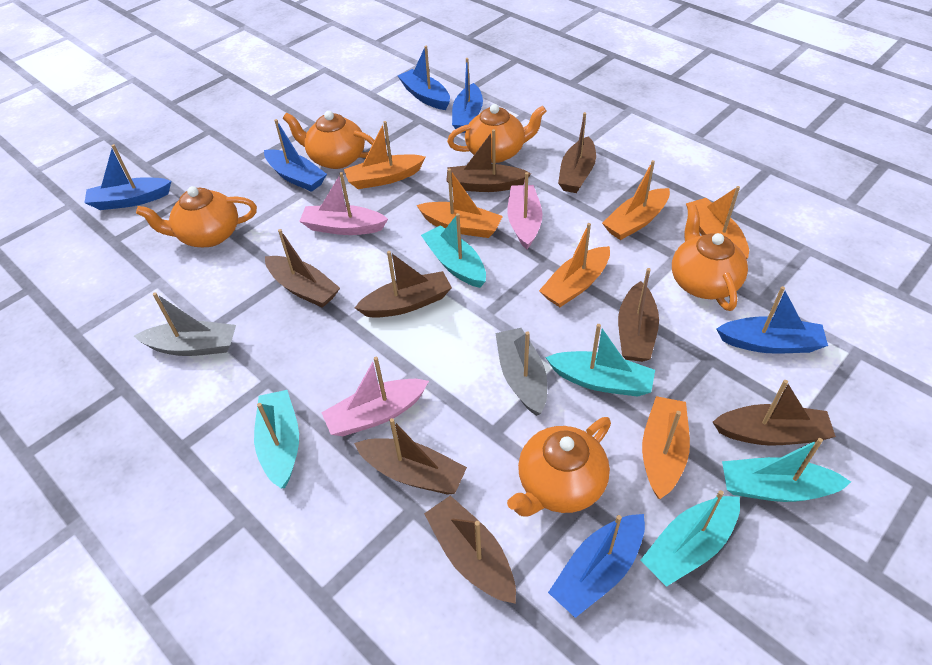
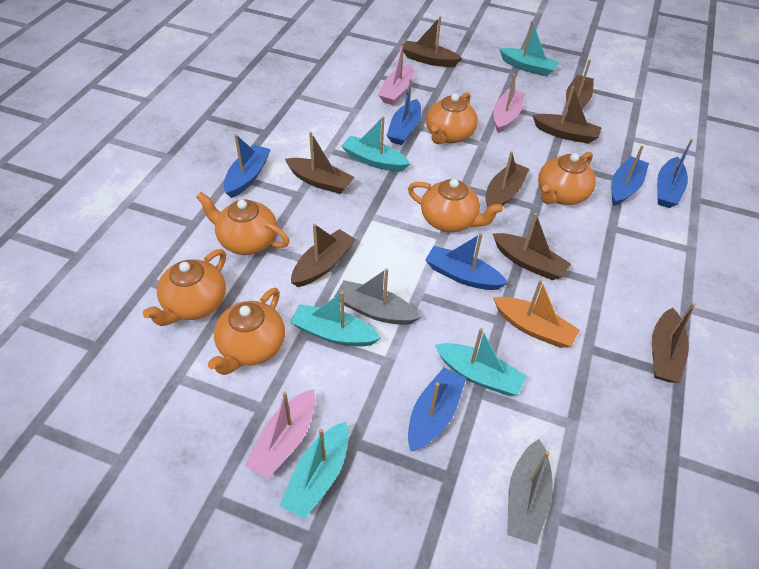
orange boat: 6 -> 1
orange teapot: 5 -> 6

